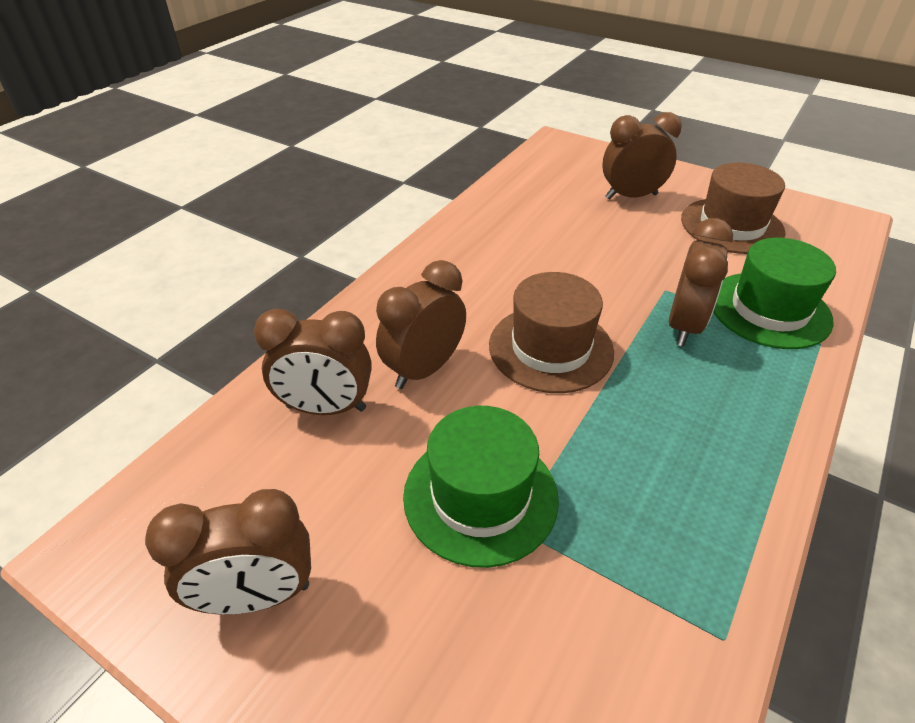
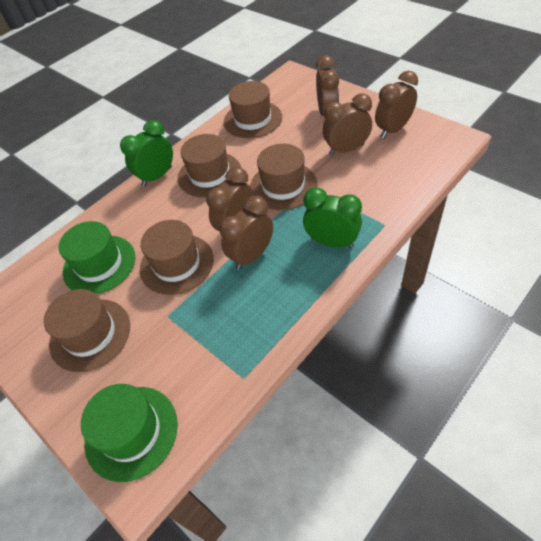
brown hat: 2 -> 5
green clock: 0 -> 2

